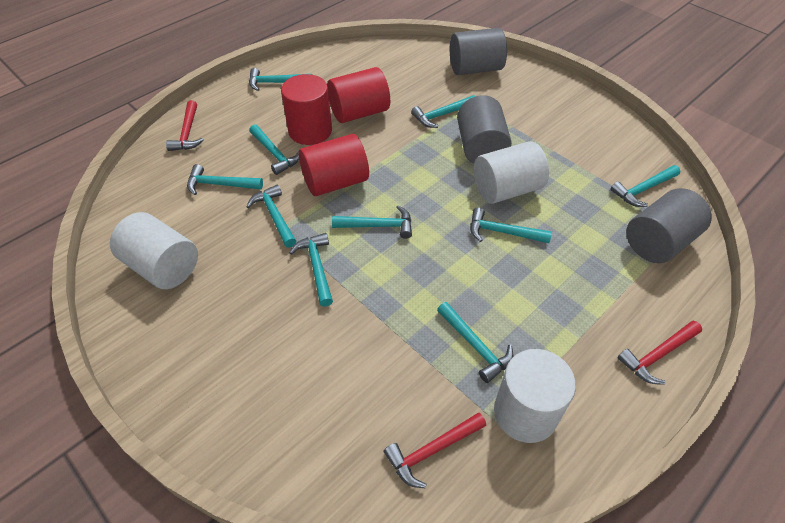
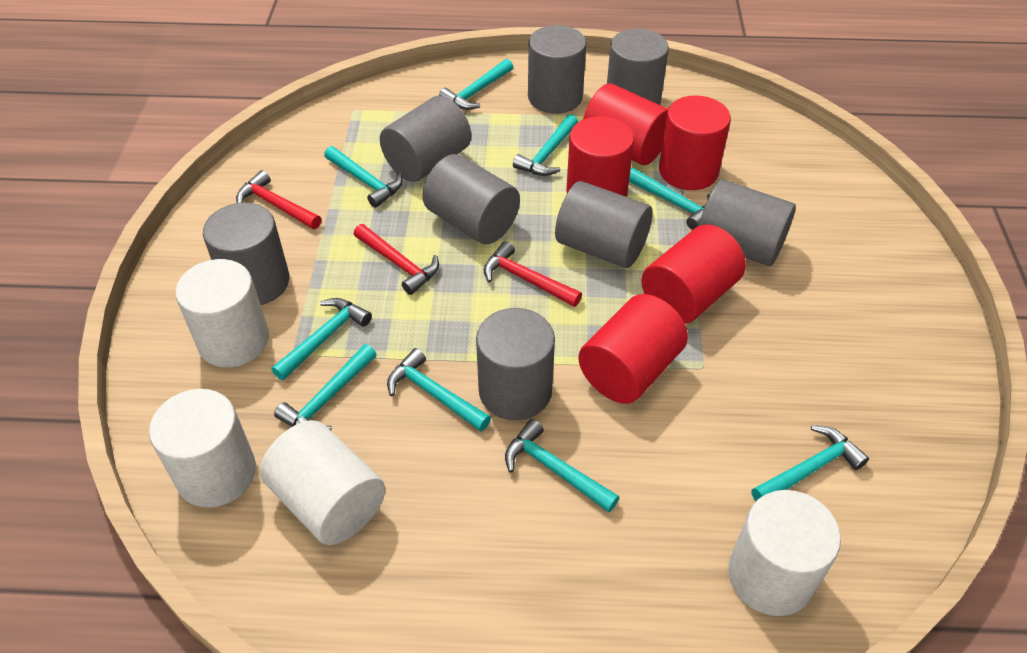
grey cylinder: 3 -> 8
red cylinder: 3 -> 5
turquoise hammer: 10 -> 9
white cylinder: 3 -> 4

